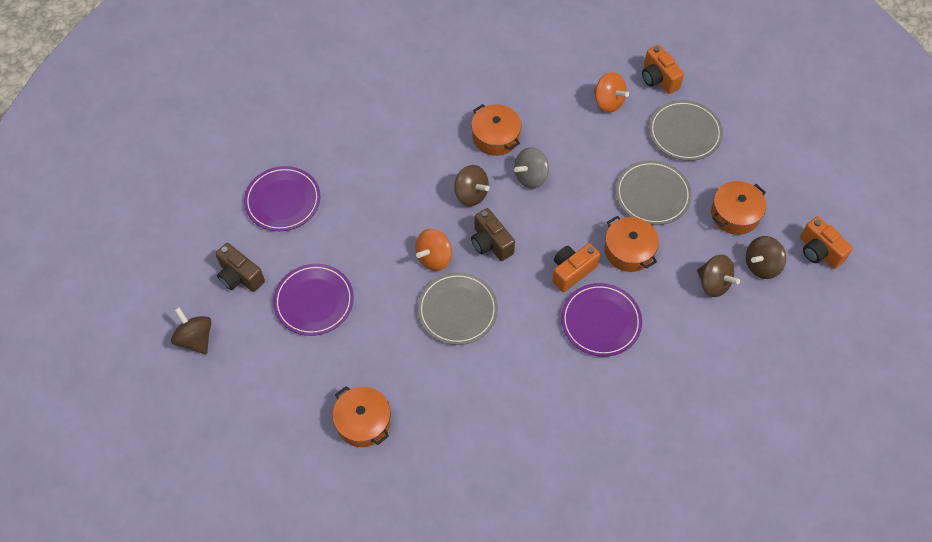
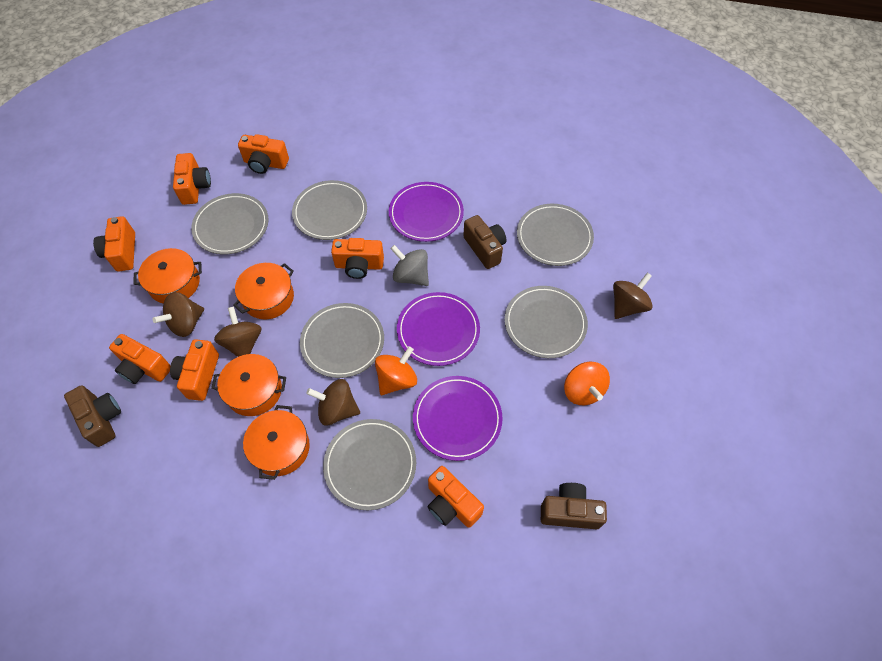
brown camera: 2 -> 3
grey plate: 3 -> 6
orange camera: 3 -> 7

